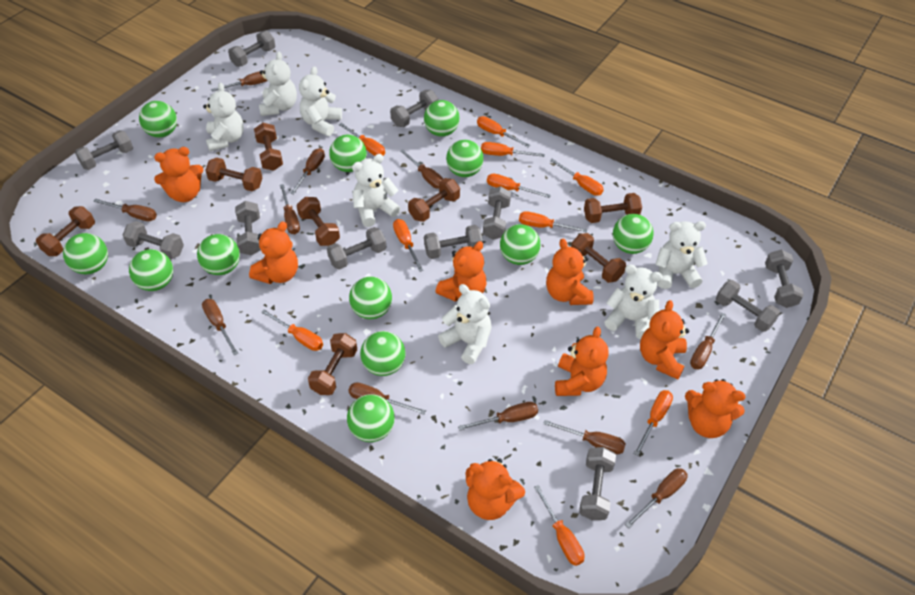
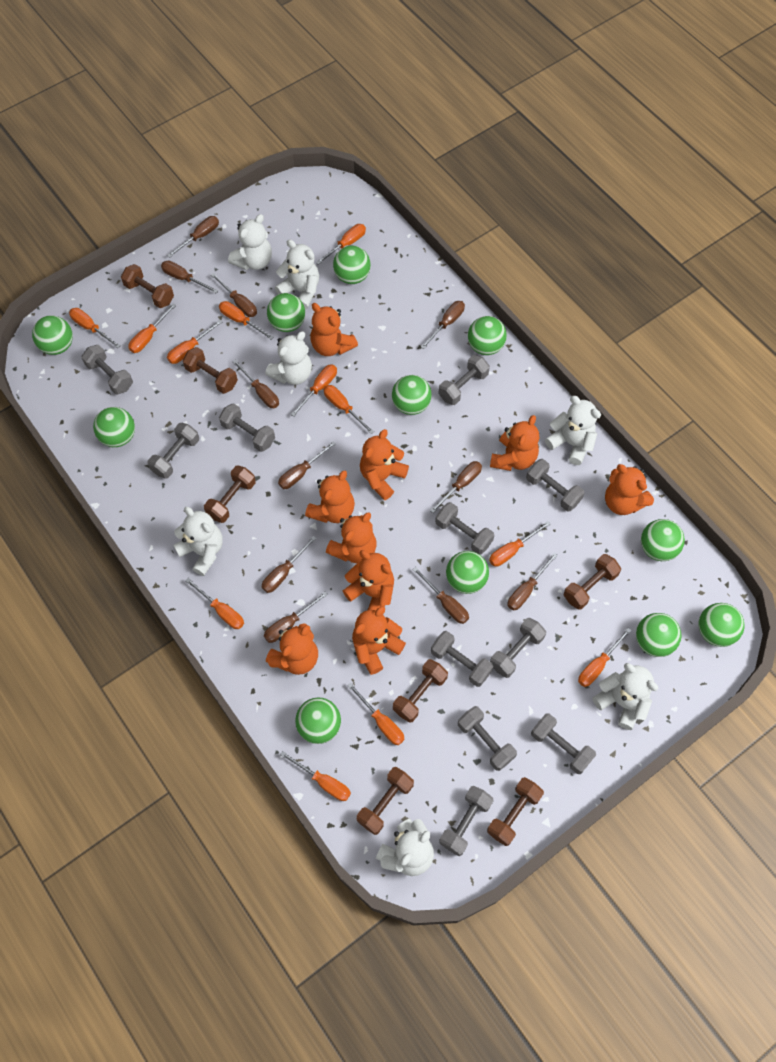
brown dumbbell: 8 -> 7
green ball: 12 -> 11
orange screwdriver: 10 -> 12
orange teddy bear: 8 -> 9

